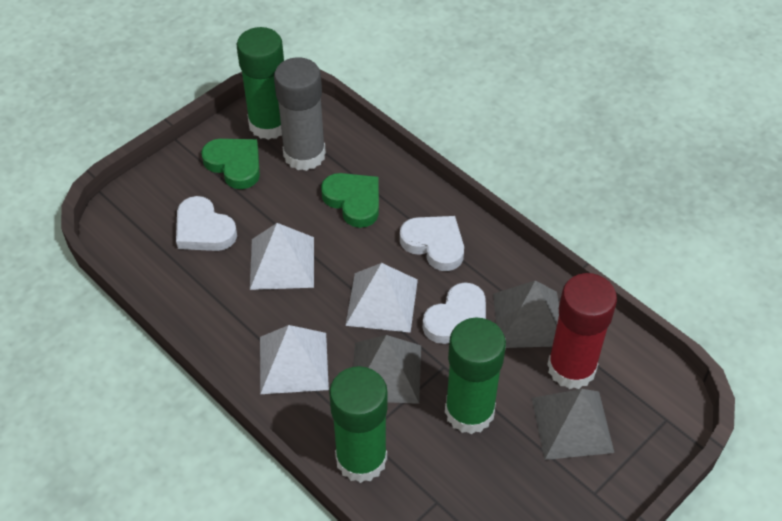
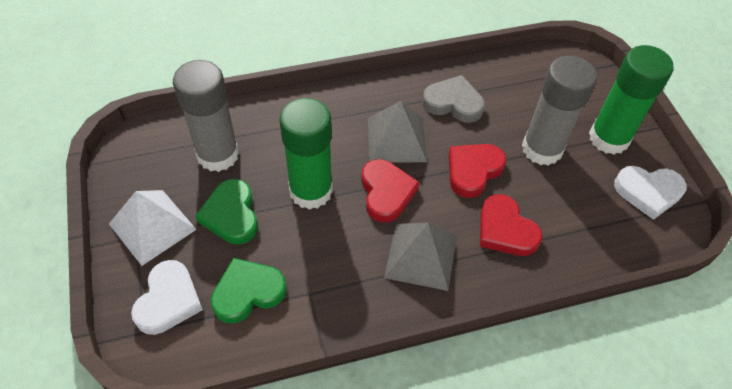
green glue stick: 3 -> 2
grey glue stick: 1 -> 2
grey heart: 0 -> 1
grey pyramid: 3 -> 2
red glue stick: 1 -> 0
red heart: 0 -> 3
white heart: 3 -> 2
white pyramid: 3 -> 1

